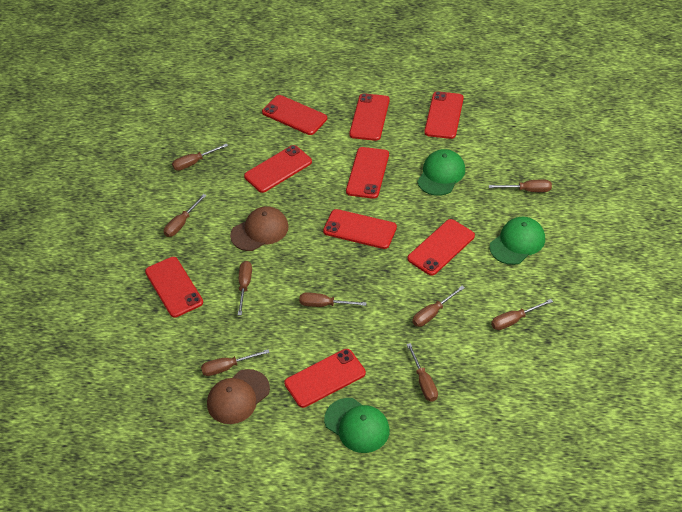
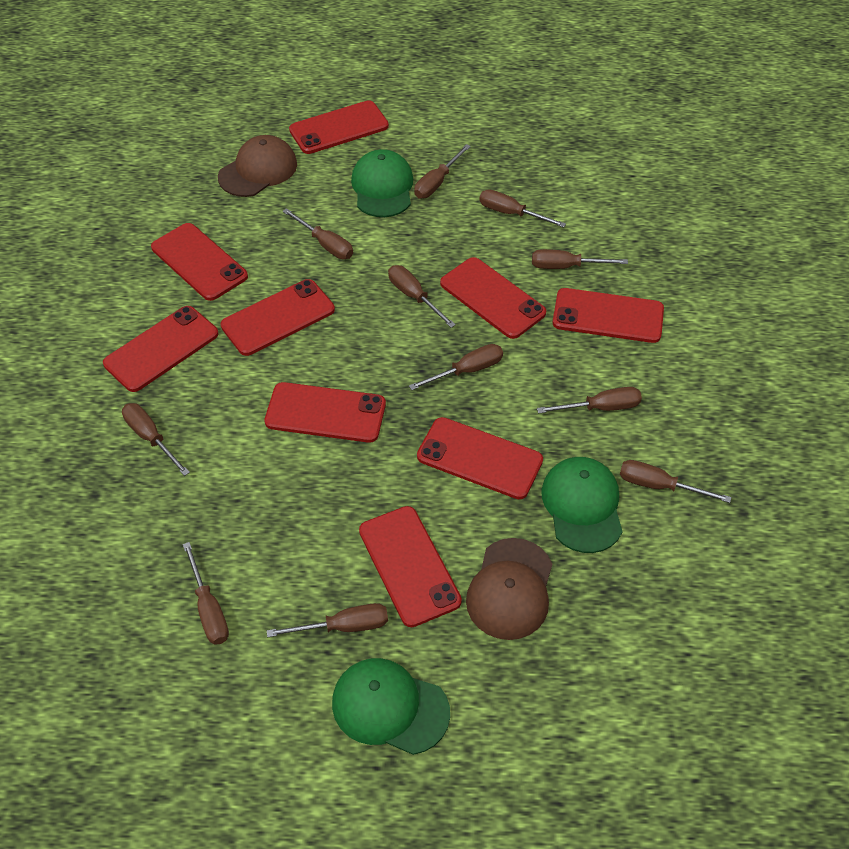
brown screwdriver: 9 -> 11

